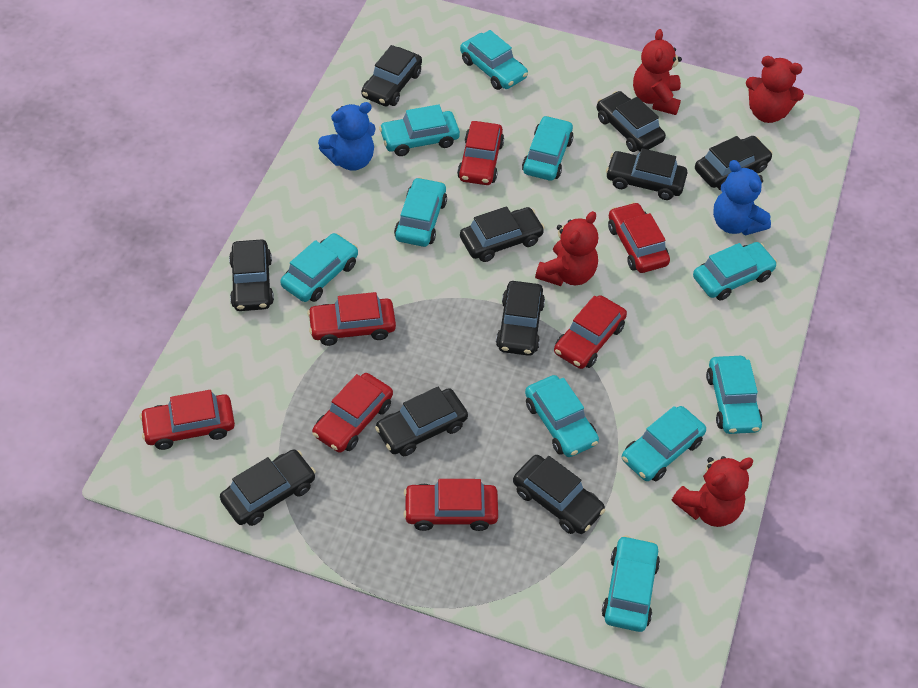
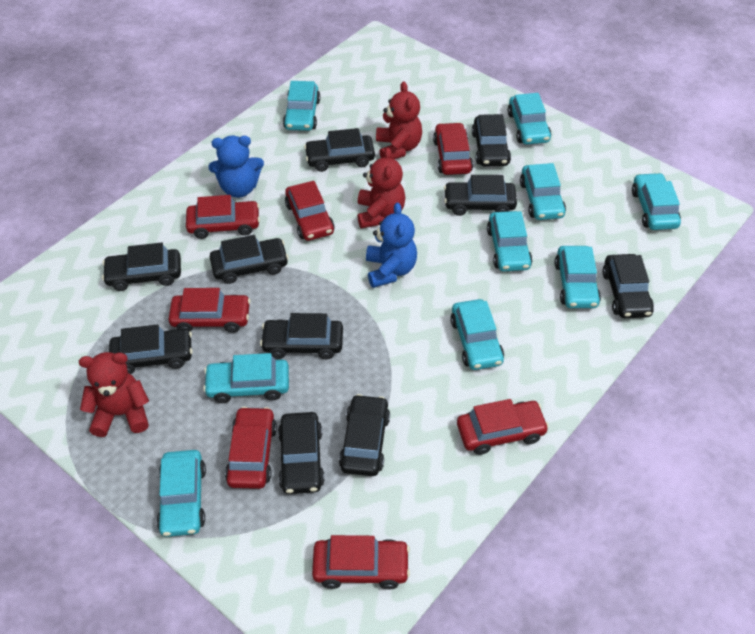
red teddy bear: 4 -> 3
turquoise car: 10 -> 9

